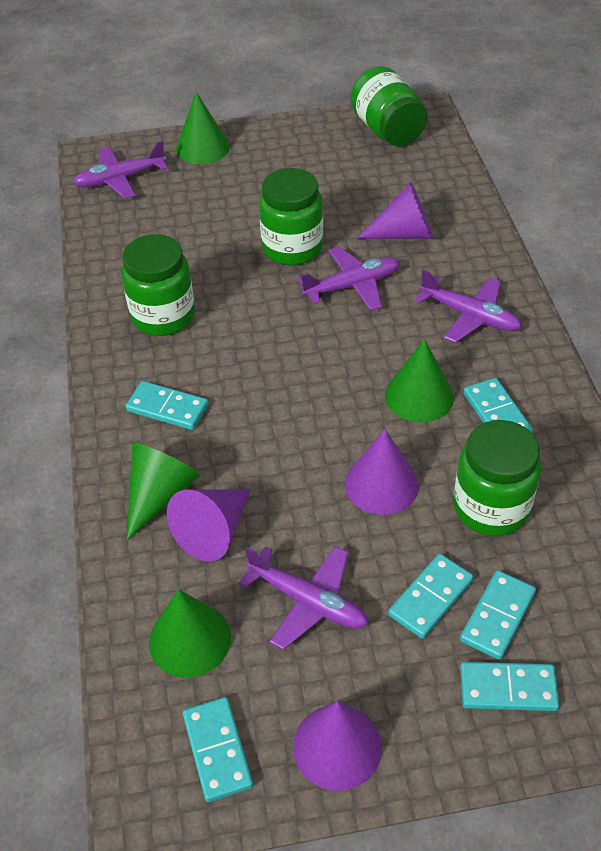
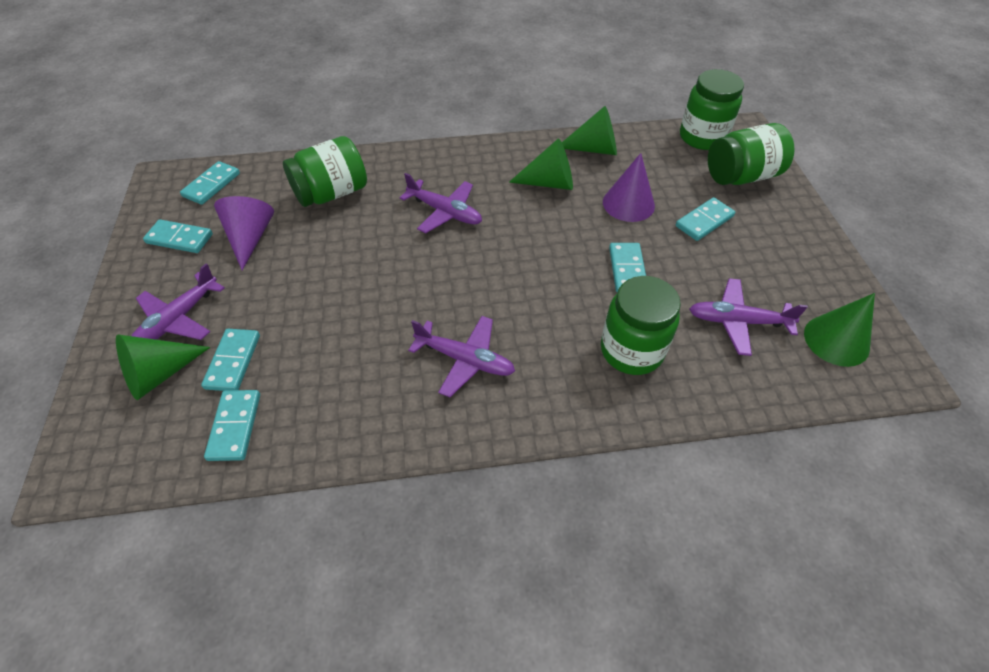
purple cone: 4 -> 2

